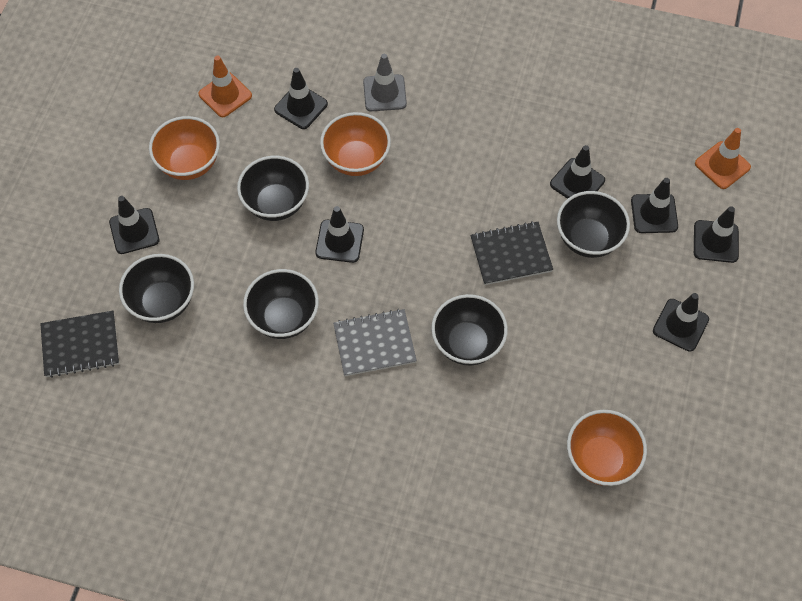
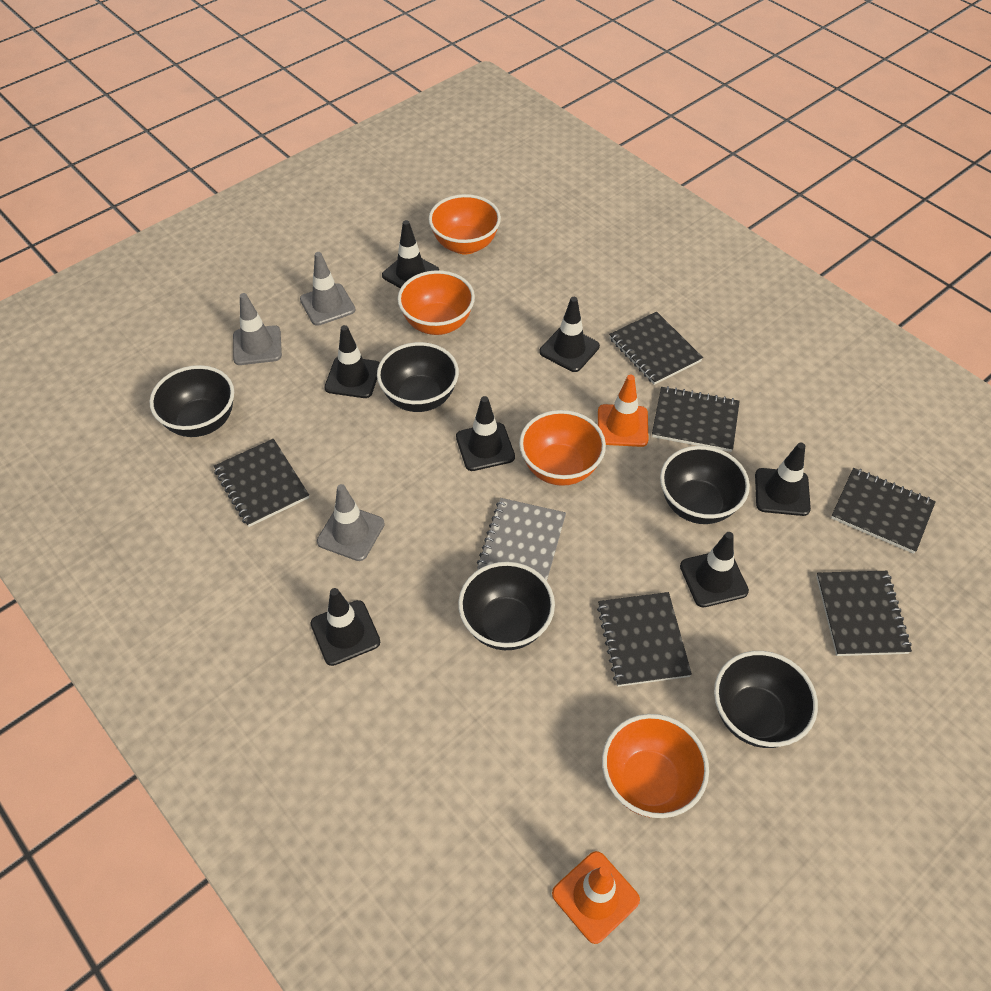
black notebook: 2 -> 6
grey traffic cone: 1 -> 3
orange bowl: 3 -> 4

